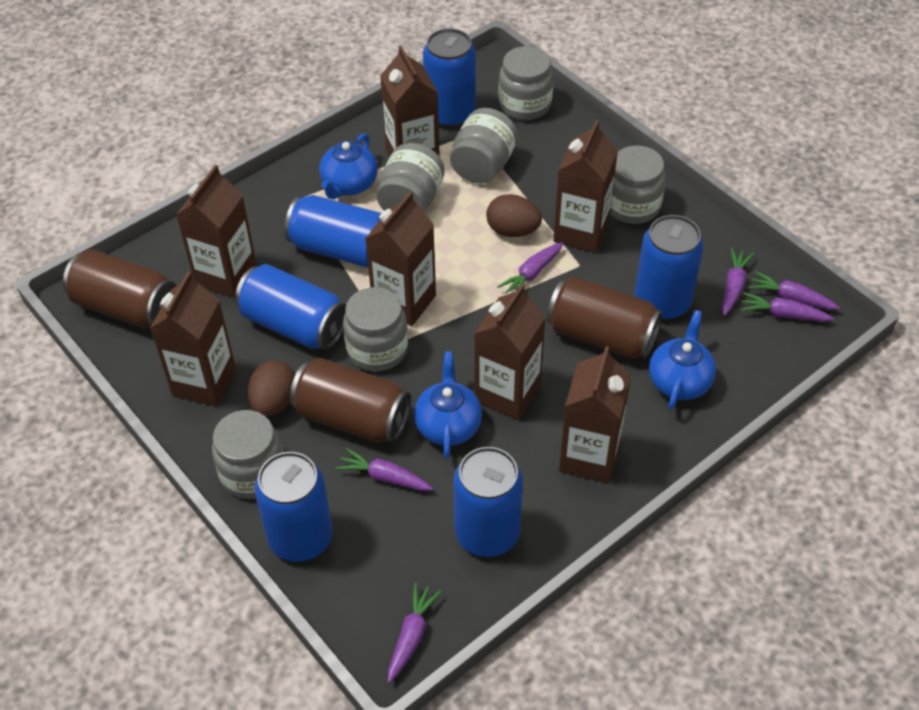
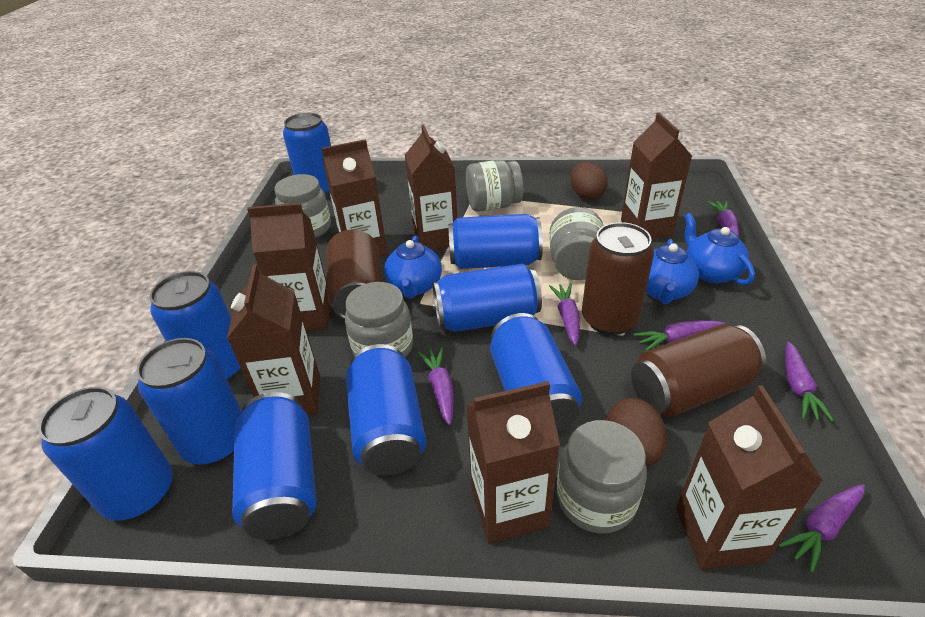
blue can: 6 -> 9
grey jar: 6 -> 5

